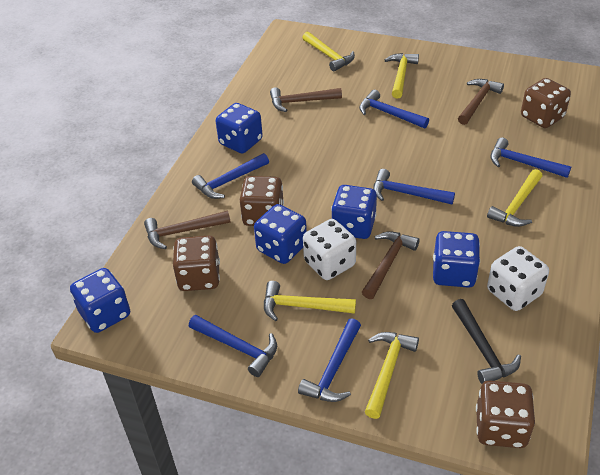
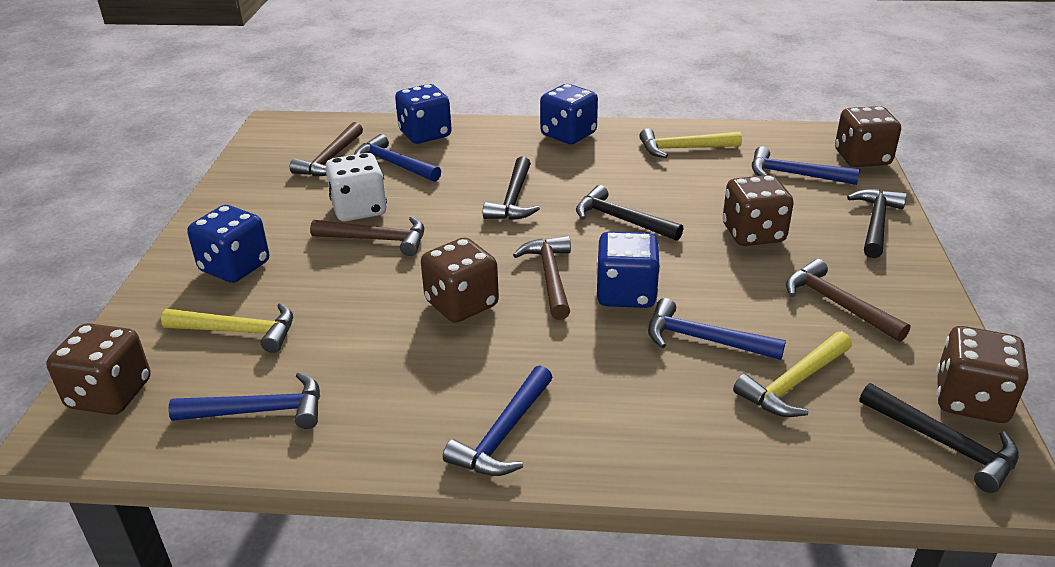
black hammer: 1 -> 4
blue dice: 5 -> 4
blue hammer: 6 -> 5
brown dice: 4 -> 5
white dice: 2 -> 1
yellow hammer: 5 -> 3

